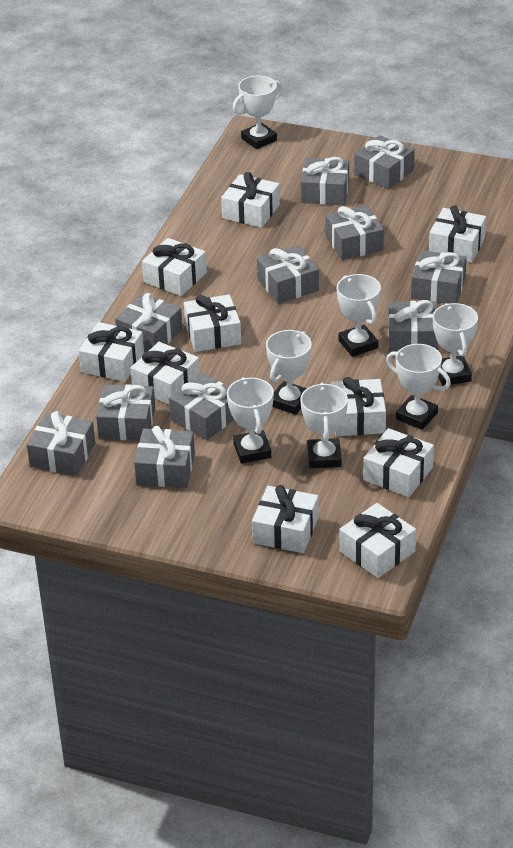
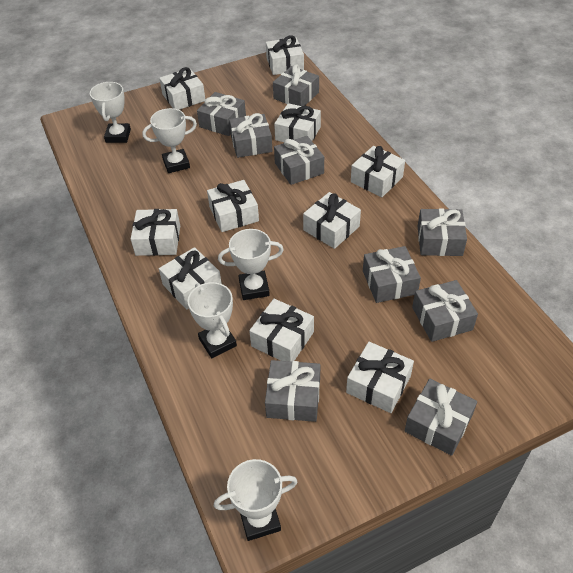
grey gift: 11 -> 9
white trophy: 7 -> 5

